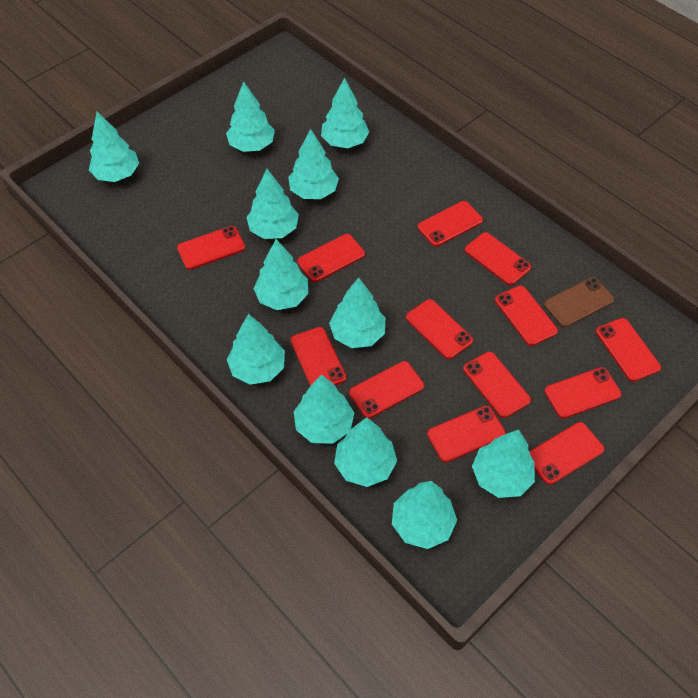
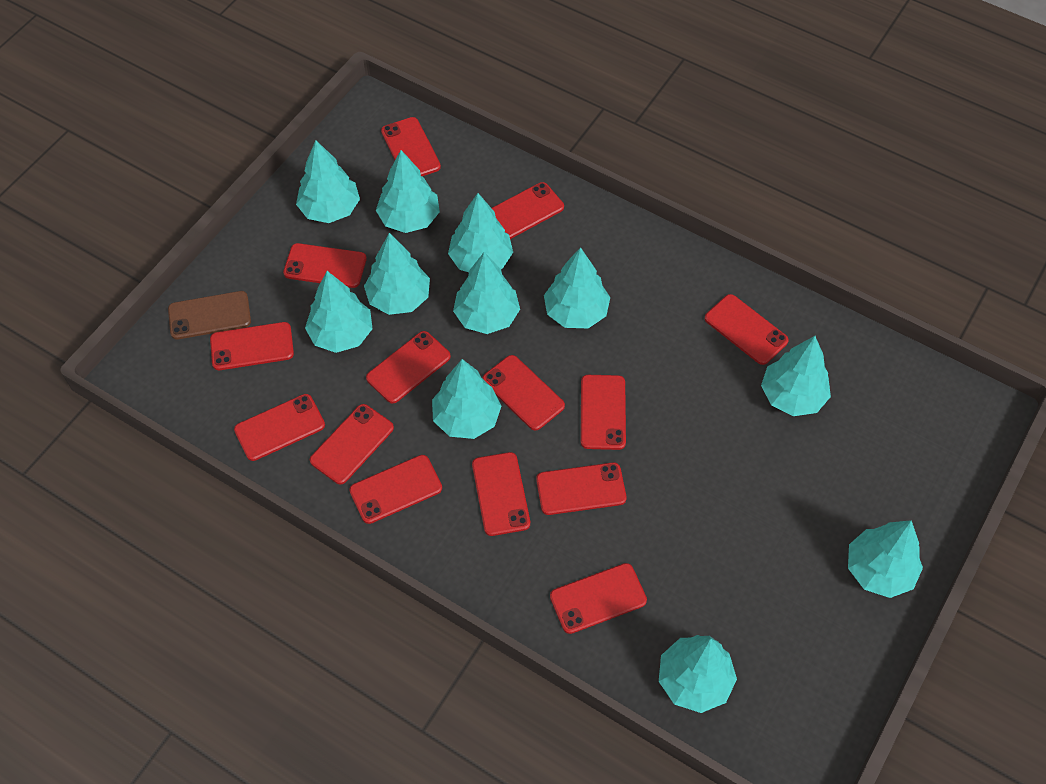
red phone: 13 -> 14
turquoise tree: 12 -> 11

